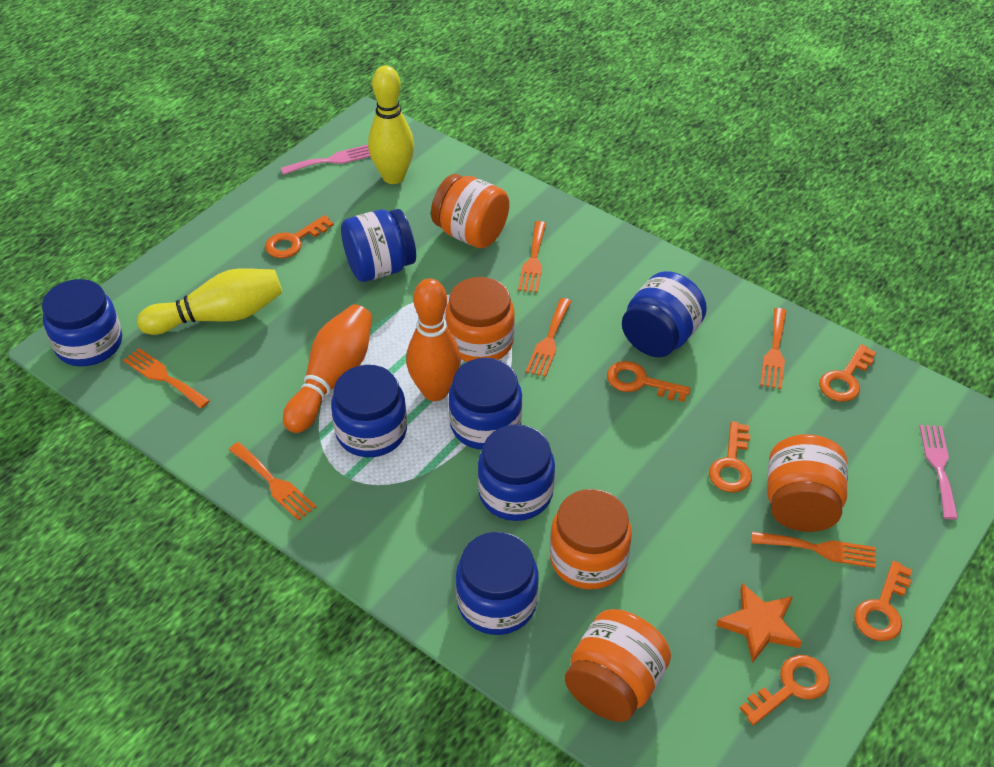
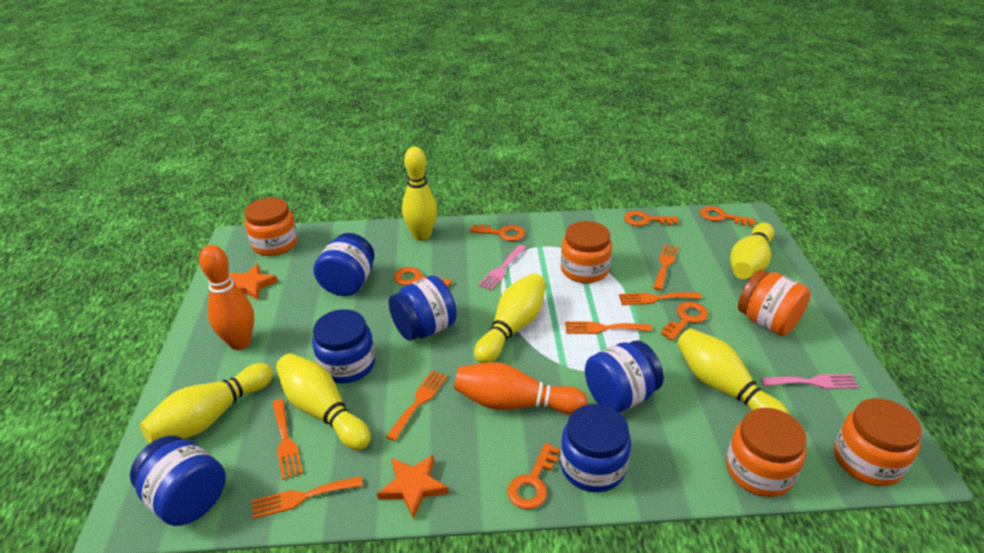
blue jar: 7 -> 6
orange star: 1 -> 2
yellow bowling pin: 2 -> 6

